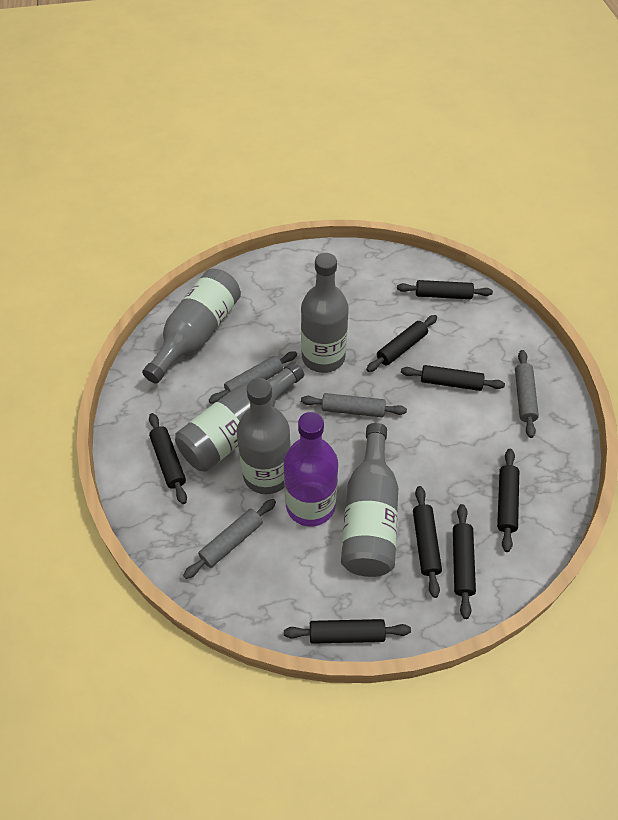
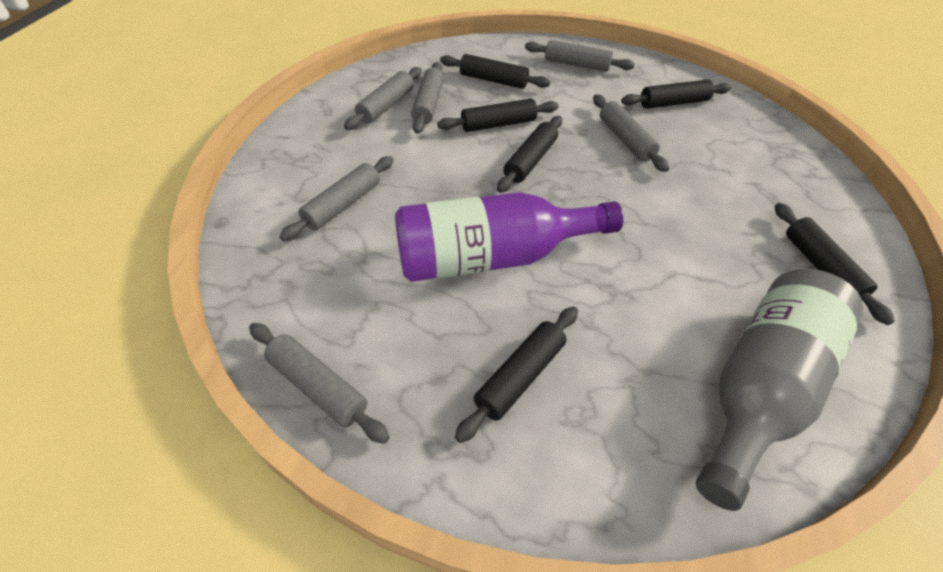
black rolling pin: 8 -> 6
grey bottle: 5 -> 1
grey rolling pin: 4 -> 6

